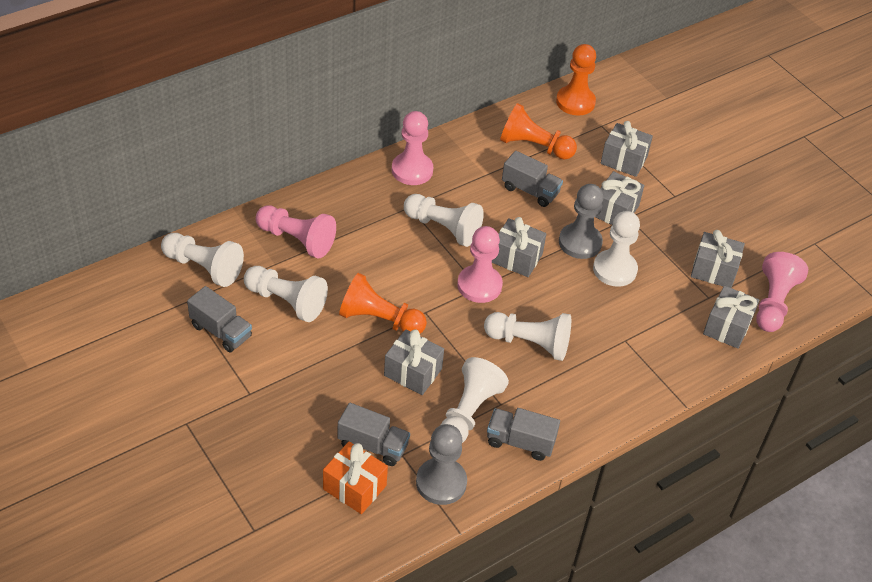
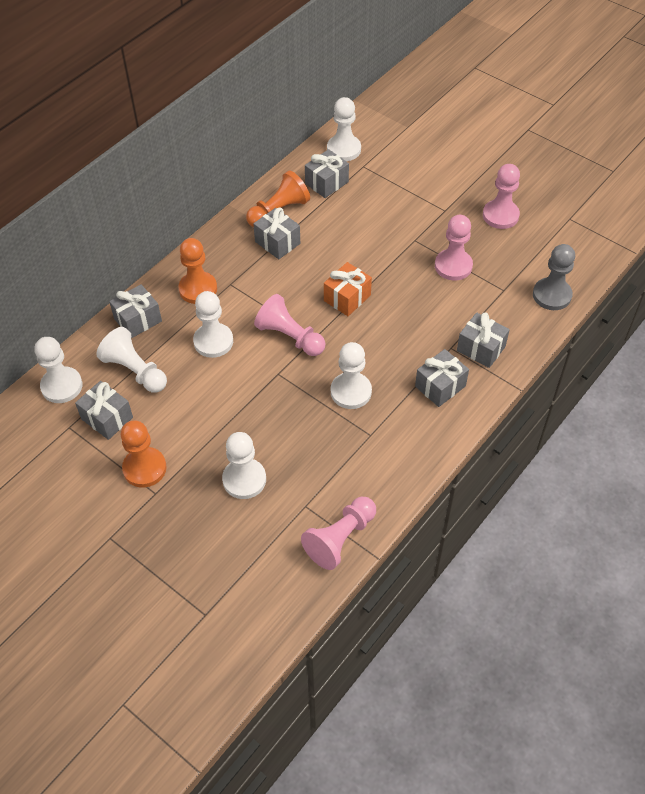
grey pawn: 2 -> 1
grey truck: 4 -> 0

